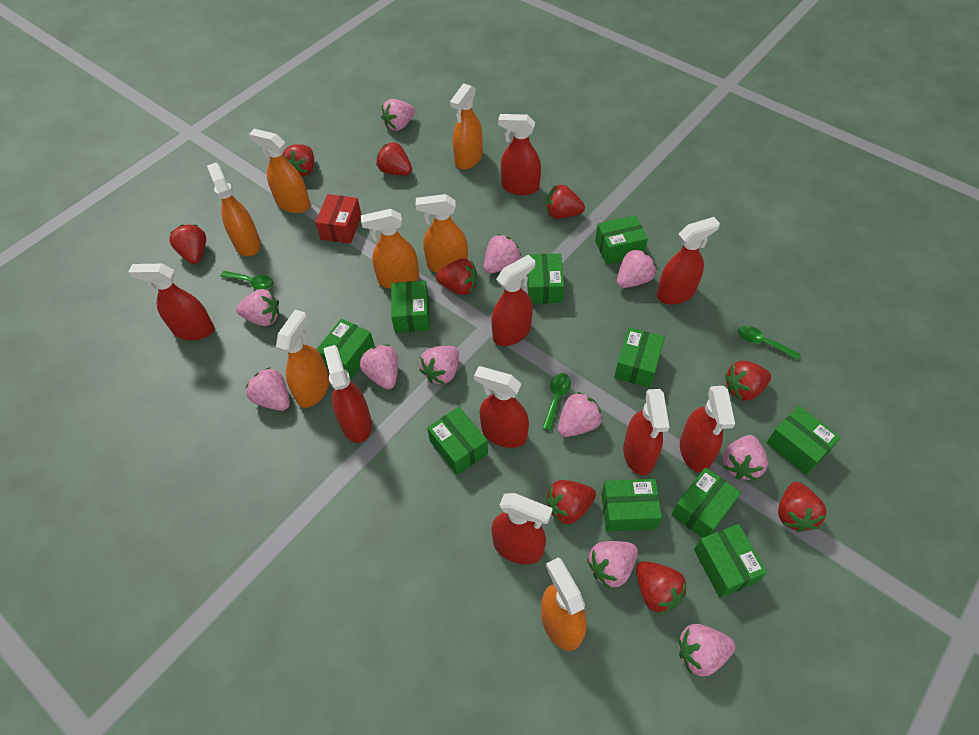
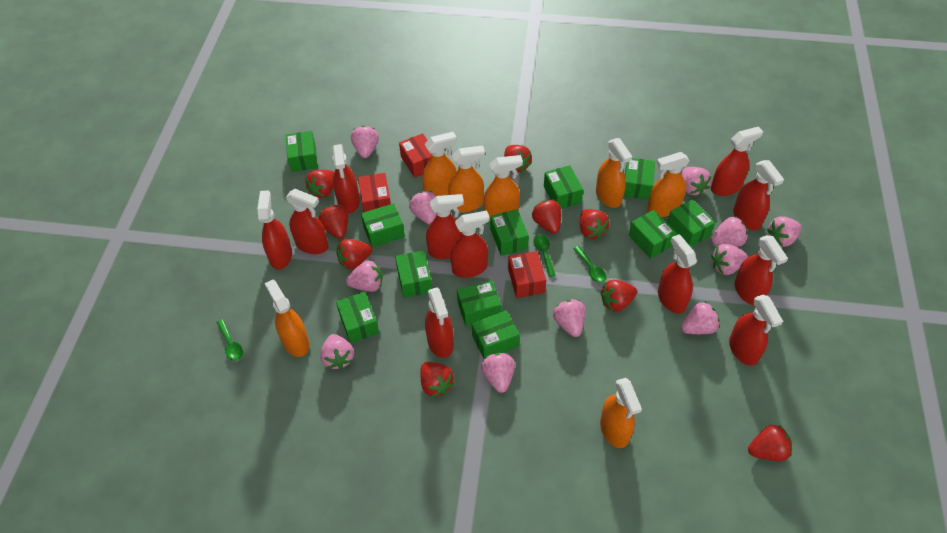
green box: 10 -> 11
red box: 1 -> 3
red spray bottle: 9 -> 11

